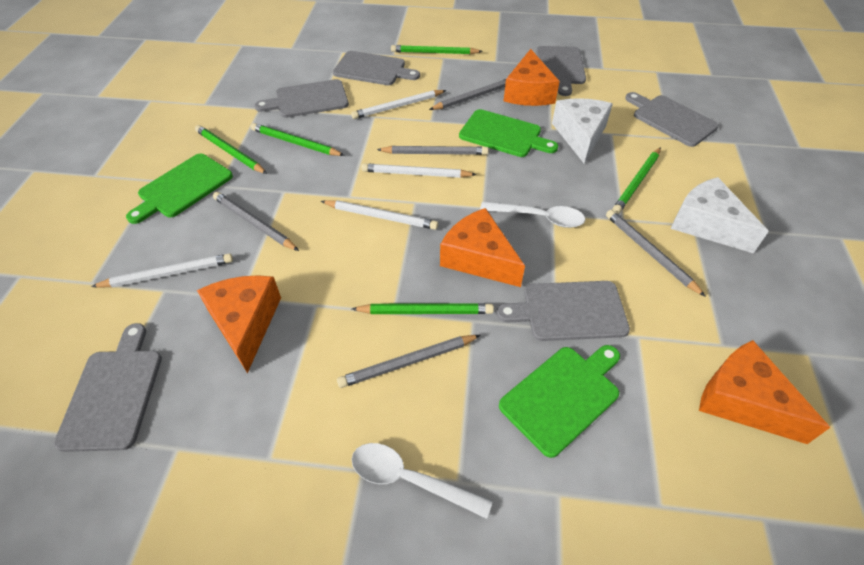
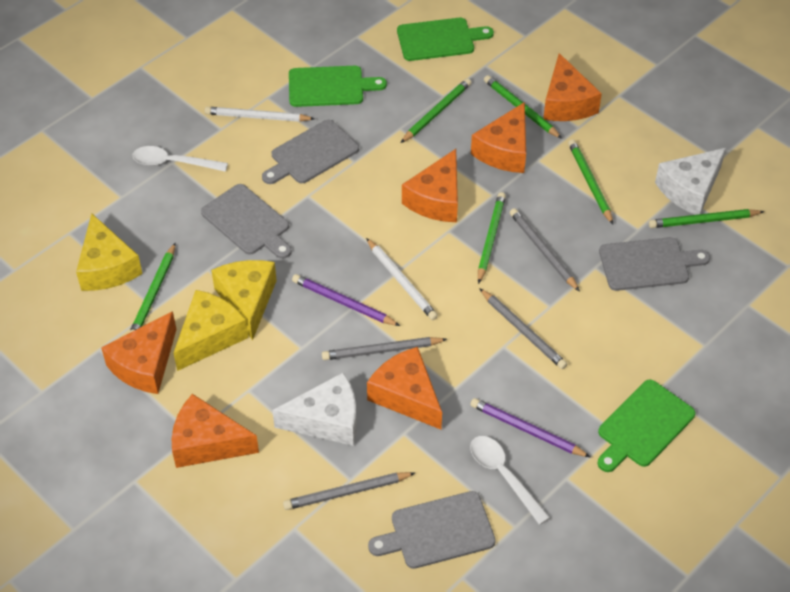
green pencil: 5 -> 6
grey cutting board: 6 -> 4
grey pencil: 5 -> 4
orange cheese: 4 -> 6
purple pencil: 0 -> 2
white pencil: 4 -> 2
yellow cheese: 0 -> 3

